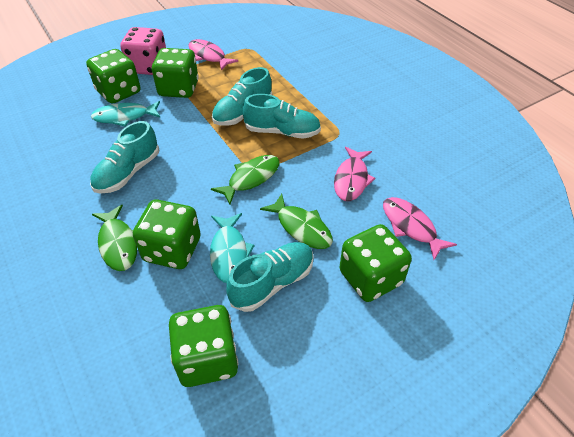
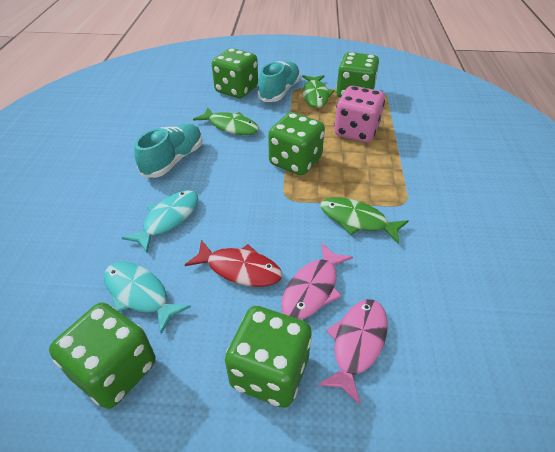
pink fish: 3 -> 2
red fish: 0 -> 1
turquoise shoe: 4 -> 2

